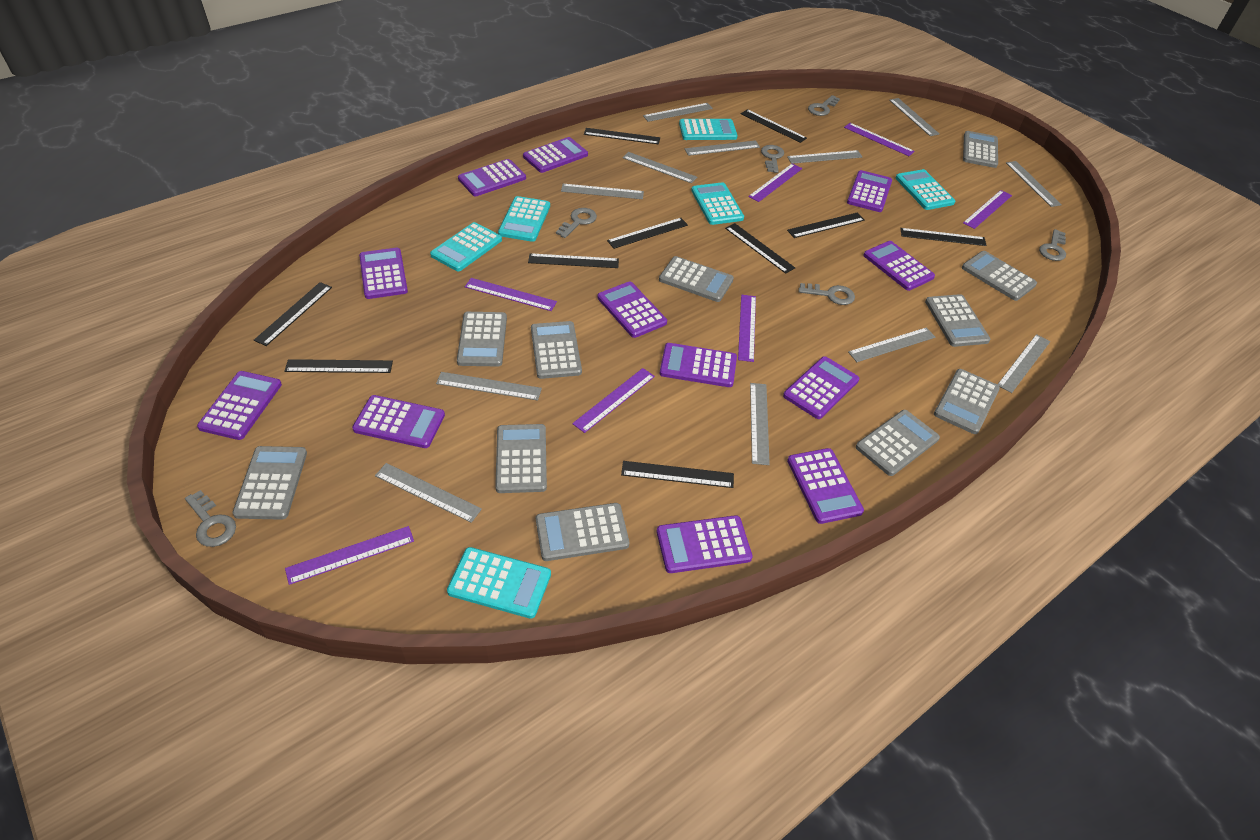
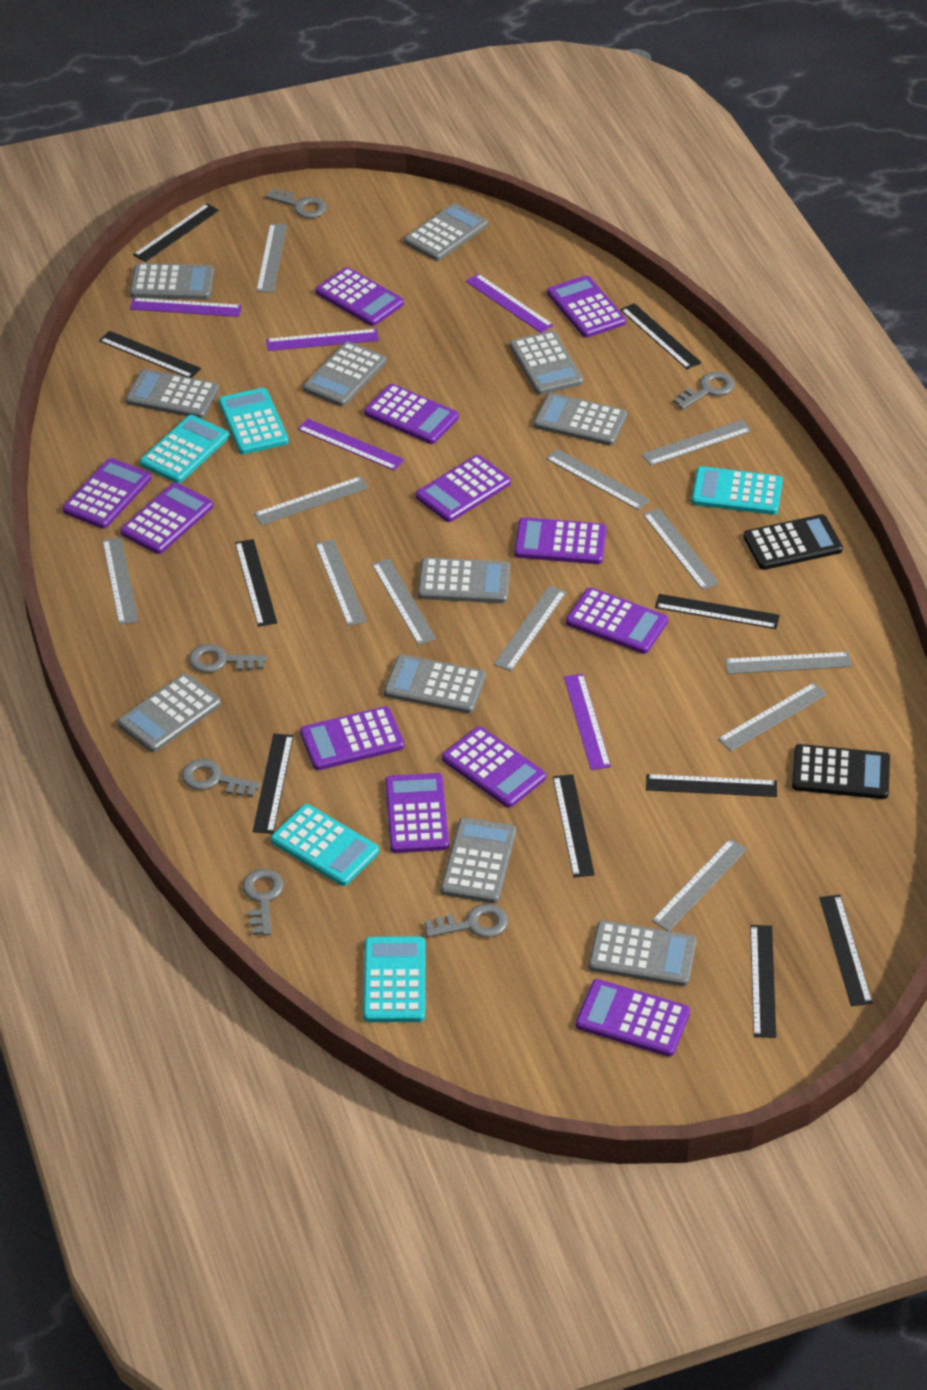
black calculator: 0 -> 2
purple ruler: 7 -> 5
turquoise calculator: 6 -> 5

